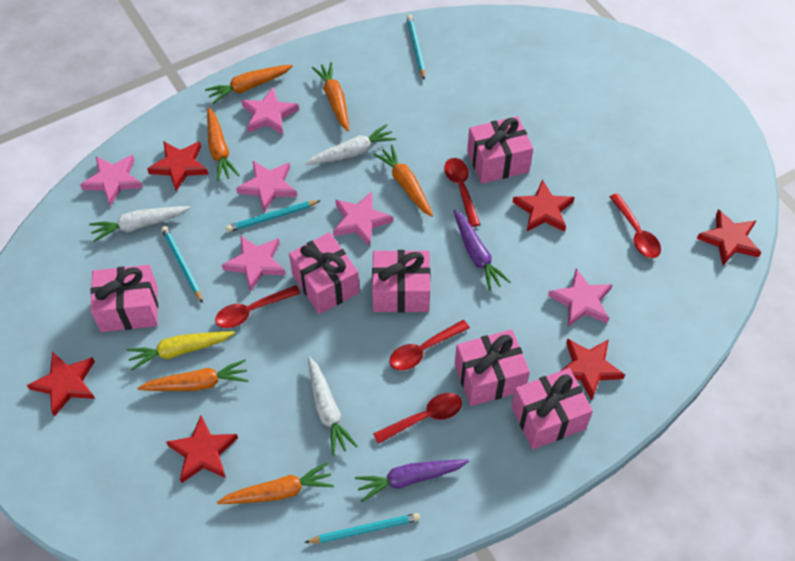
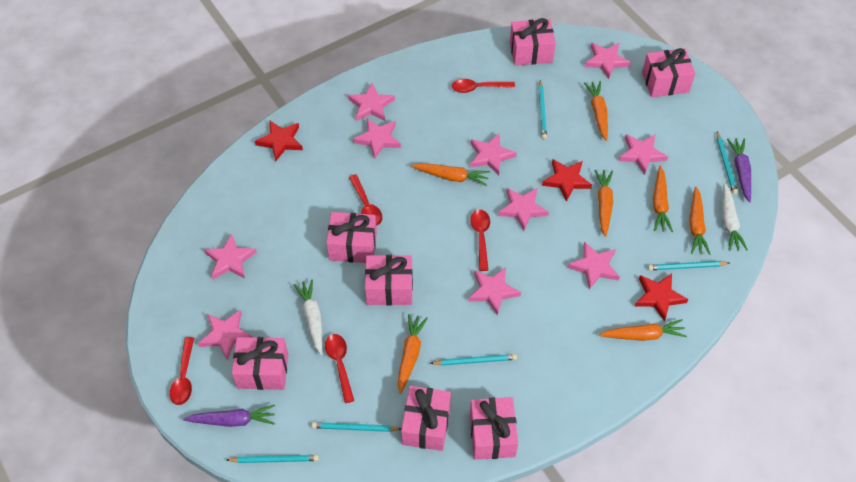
orange carrot: 6 -> 7
pink gift: 6 -> 7
pink star: 6 -> 10
red star: 6 -> 3
turquoise pencil: 4 -> 6
white carrot: 3 -> 2
yellow carrot: 1 -> 0

